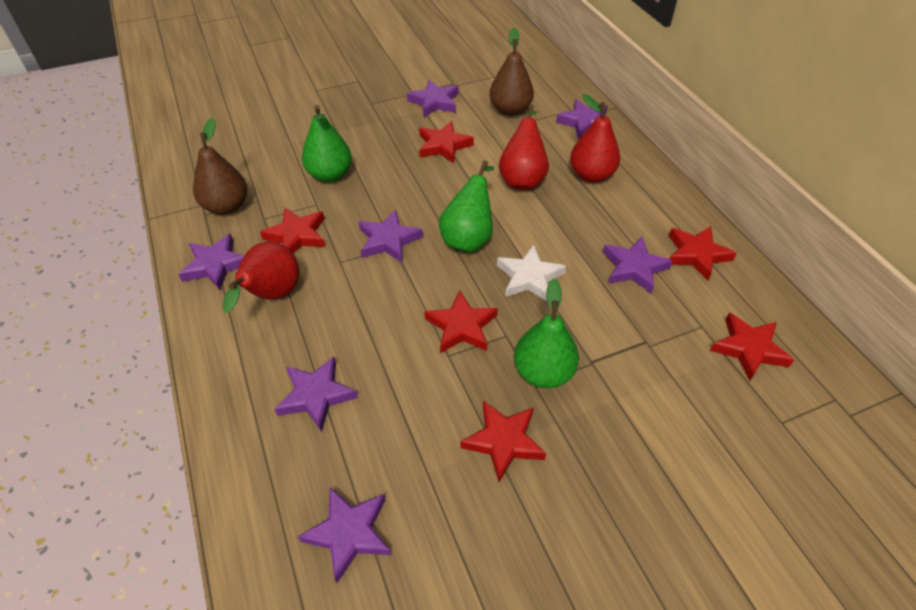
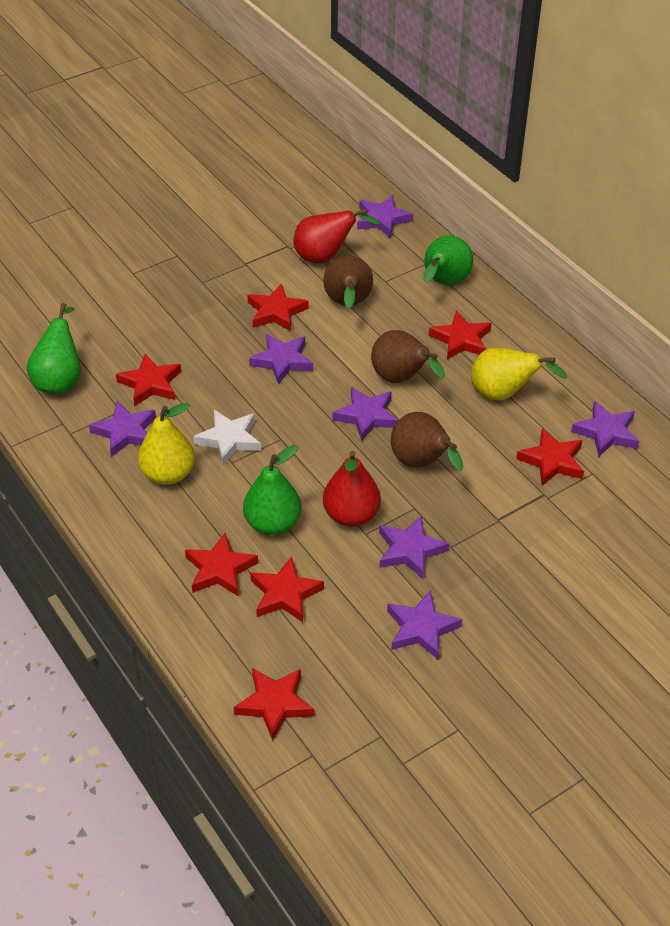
brown pear: 2 -> 3
red pear: 3 -> 2
red star: 6 -> 7
yellow pear: 0 -> 2

